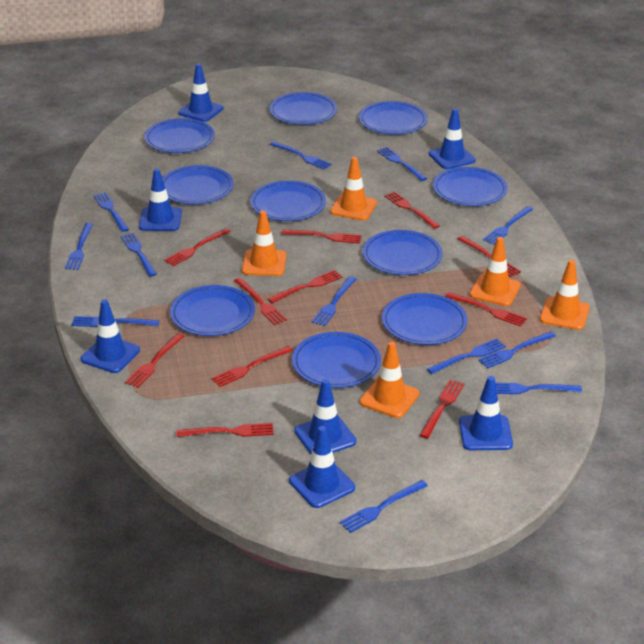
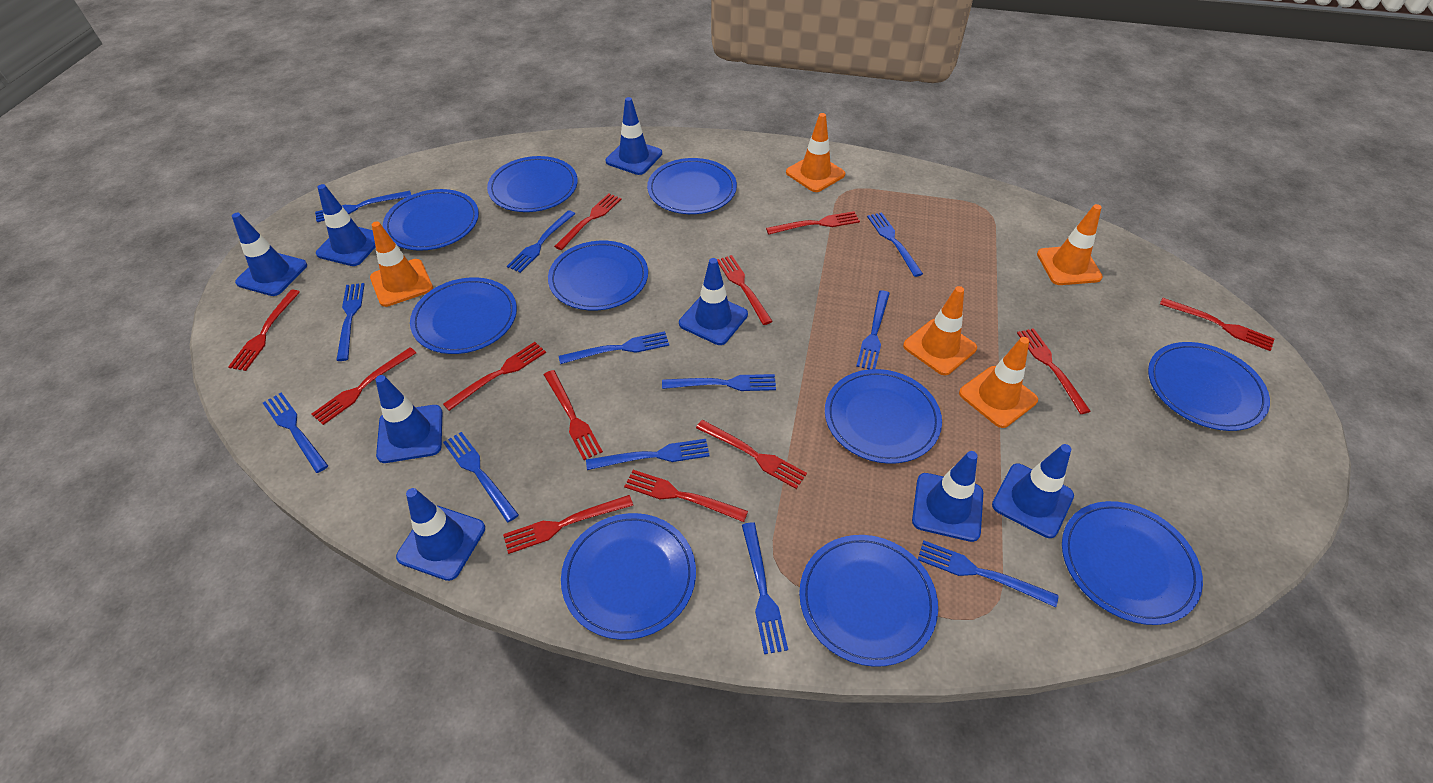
blue traffic cone: 7 -> 8
red fork: 11 -> 12

